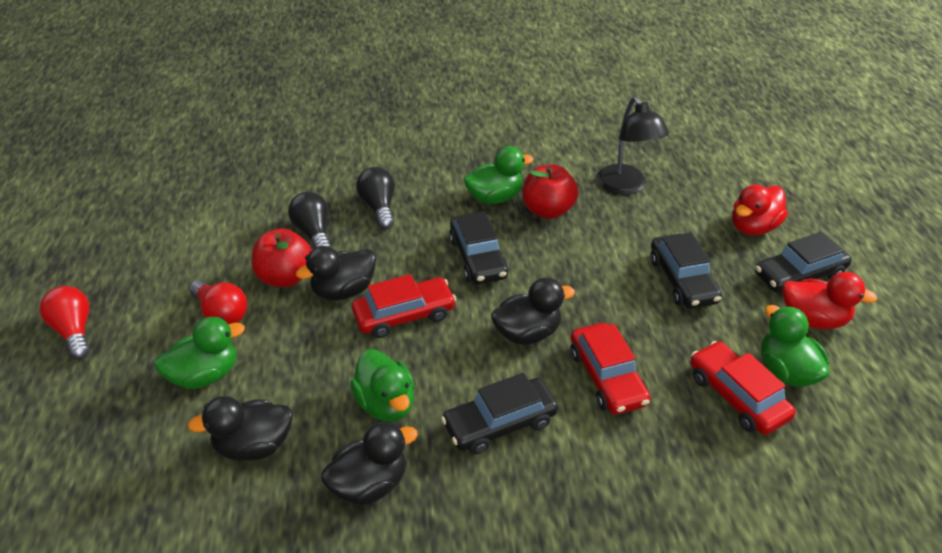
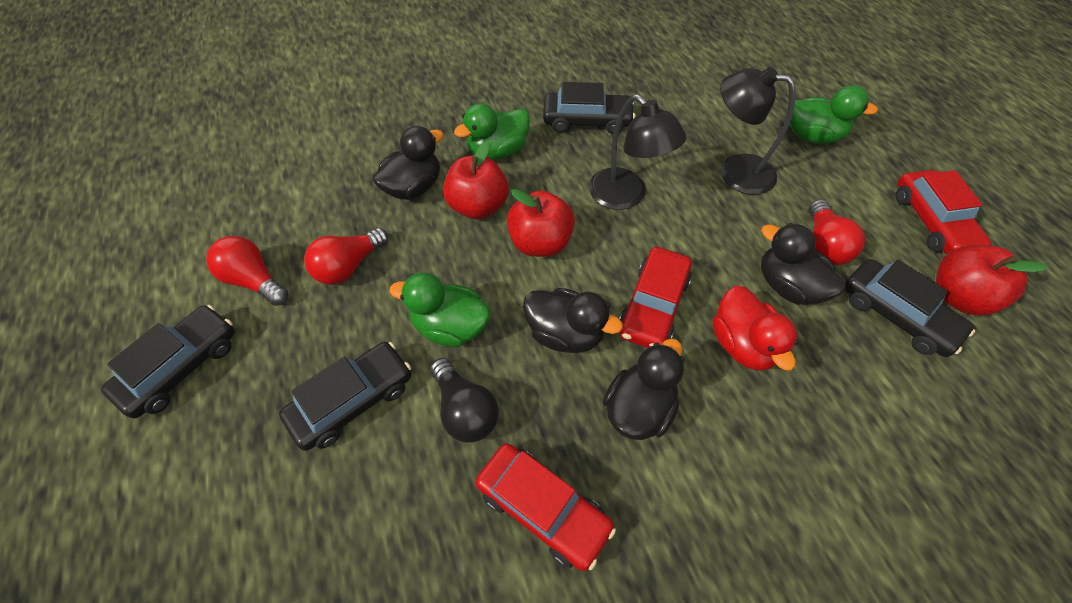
black lamp: 1 -> 2
black light bulb: 2 -> 1
green duck: 4 -> 3
red apple: 2 -> 3
red duck: 2 -> 1
red light bulb: 2 -> 3

